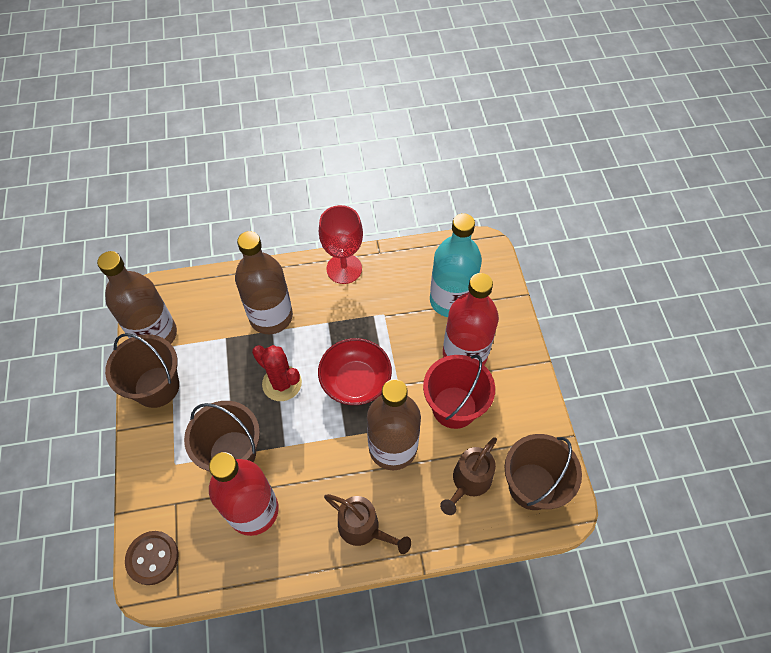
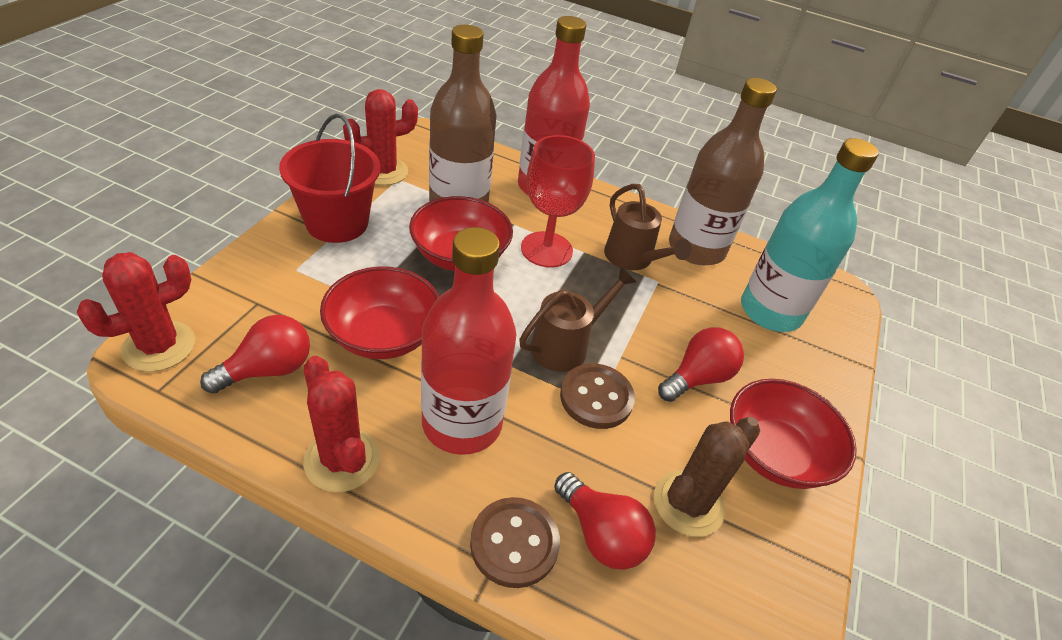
brown bottle: 3 -> 2
brown bucket: 3 -> 0
brown button: 1 -> 2
brown cactus: 0 -> 1
red bowl: 1 -> 3
red cactus: 1 -> 3
red light bulb: 0 -> 3

